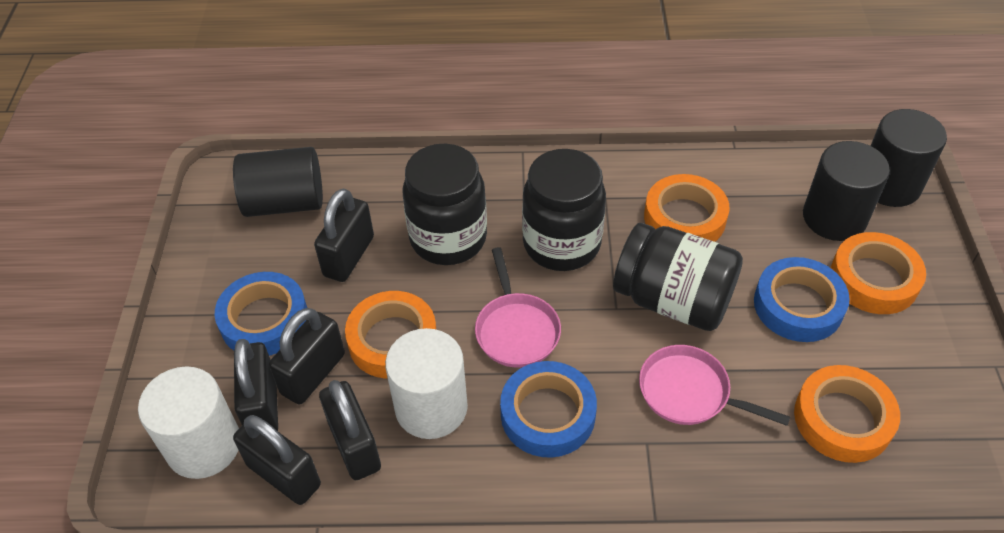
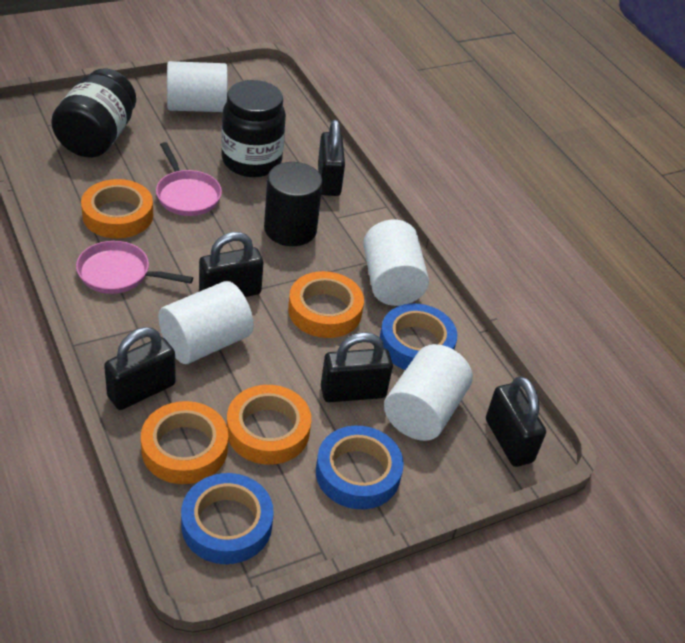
black cylinder: 3 -> 1
black jar: 3 -> 2
white cylinder: 2 -> 4

